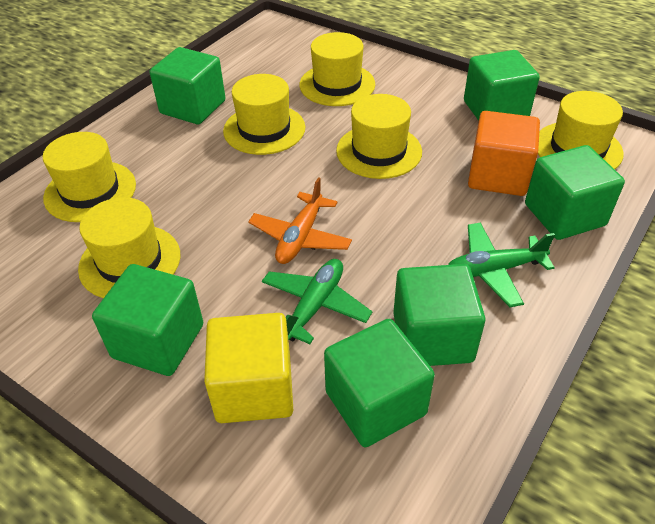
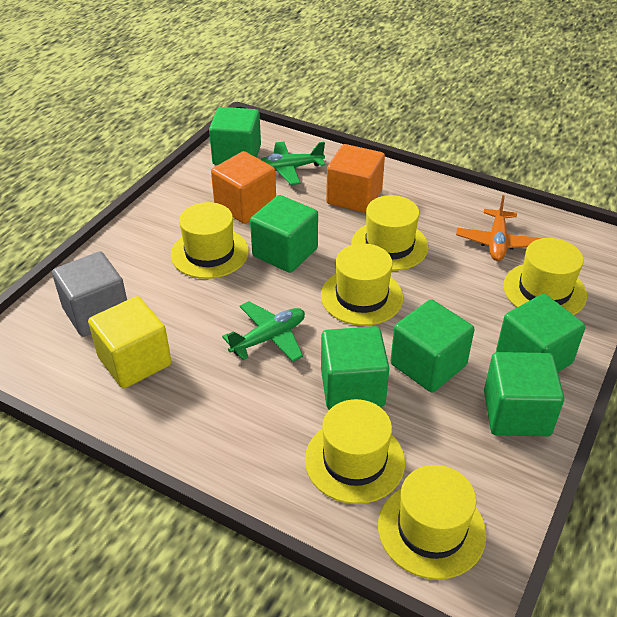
grey cube: 0 -> 1
orange cube: 1 -> 2

